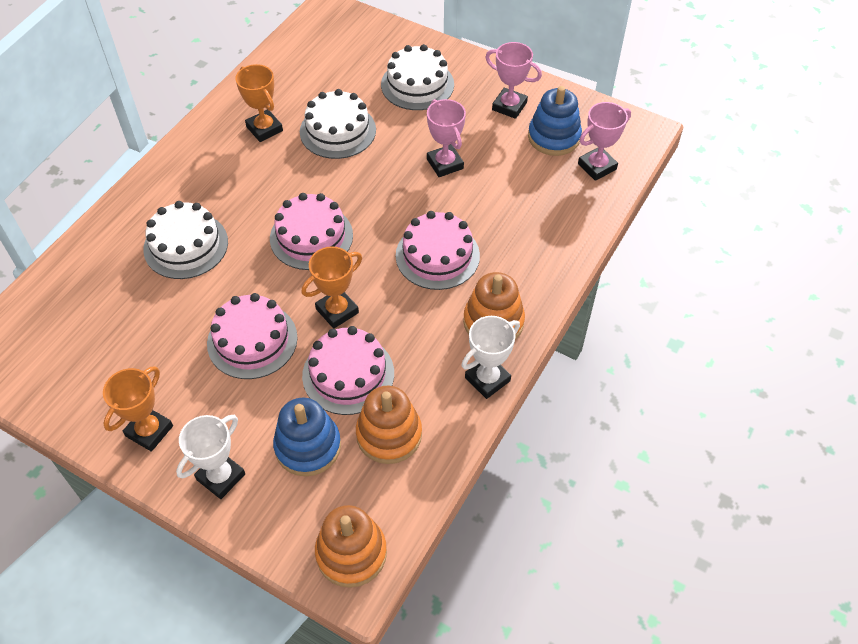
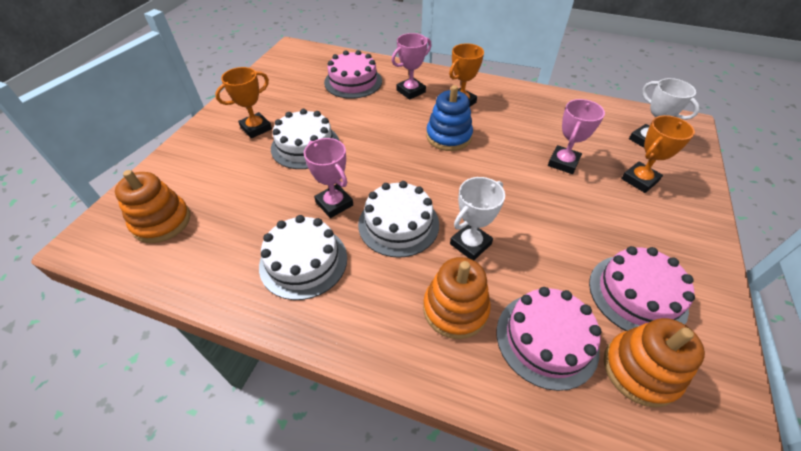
blue stacking toy: 2 -> 1
pink cake: 4 -> 3

